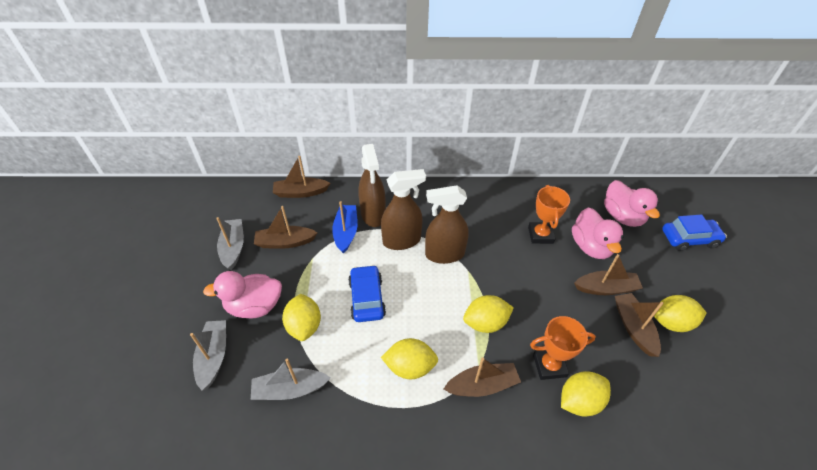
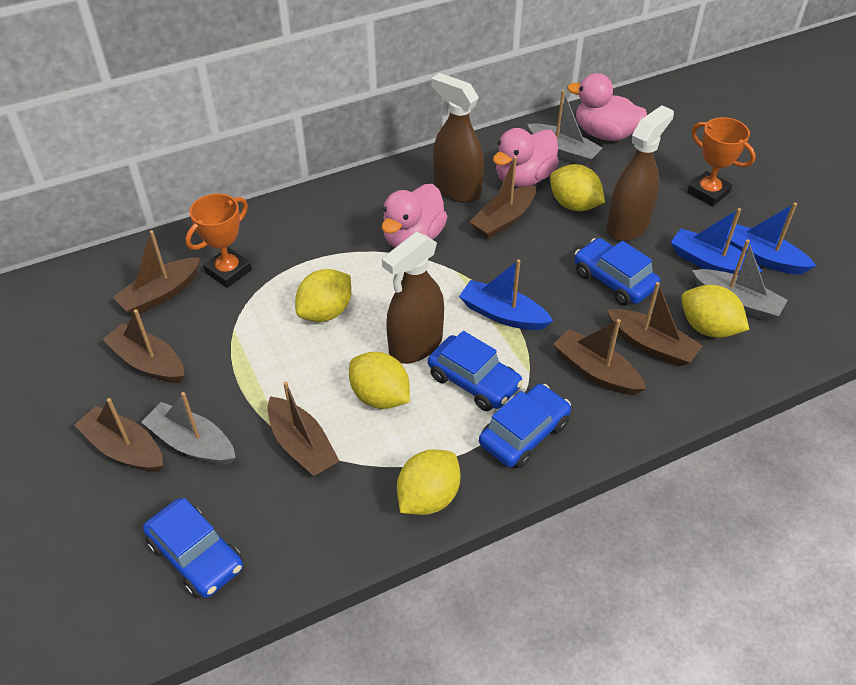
blue boat: 1 -> 3
blue car: 2 -> 4
brown boat: 5 -> 7

